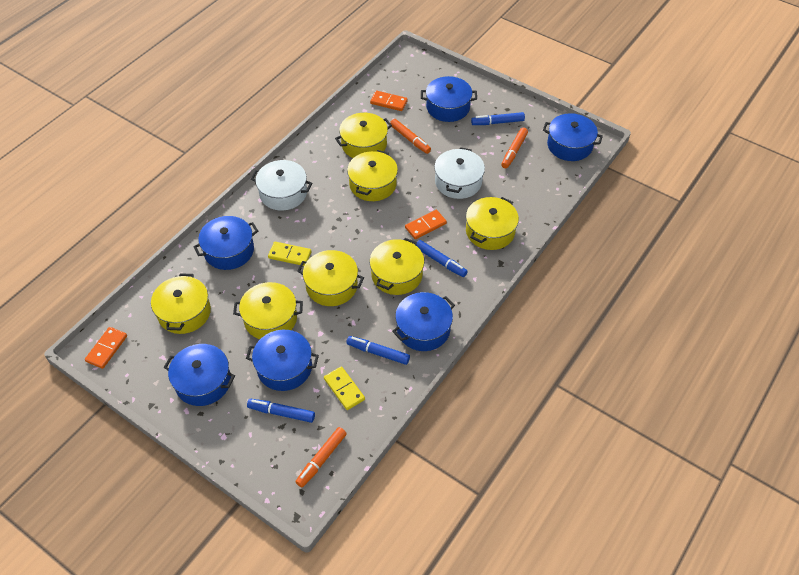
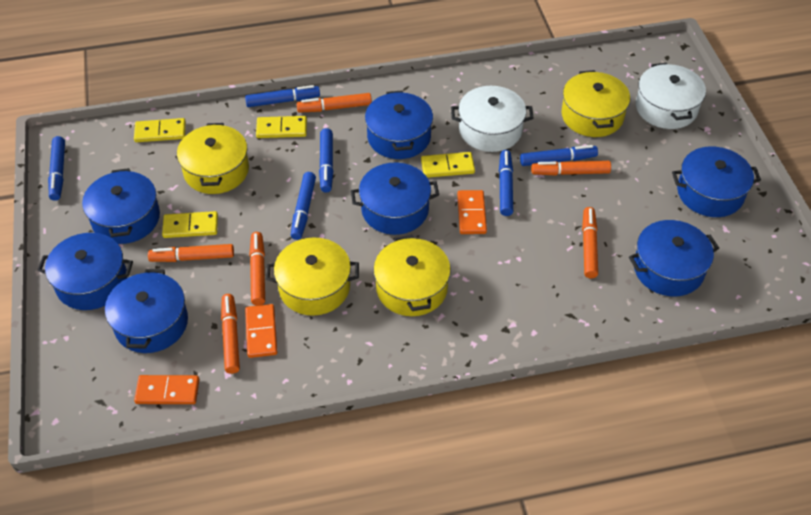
blue marker: 4 -> 6
blue pot: 6 -> 7
orange marker: 3 -> 6
yellow domino: 2 -> 4
yellow pot: 7 -> 4

